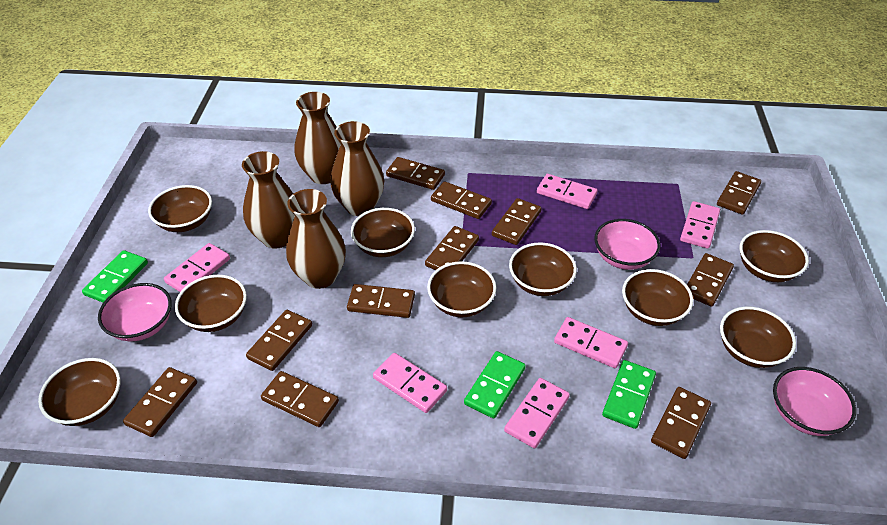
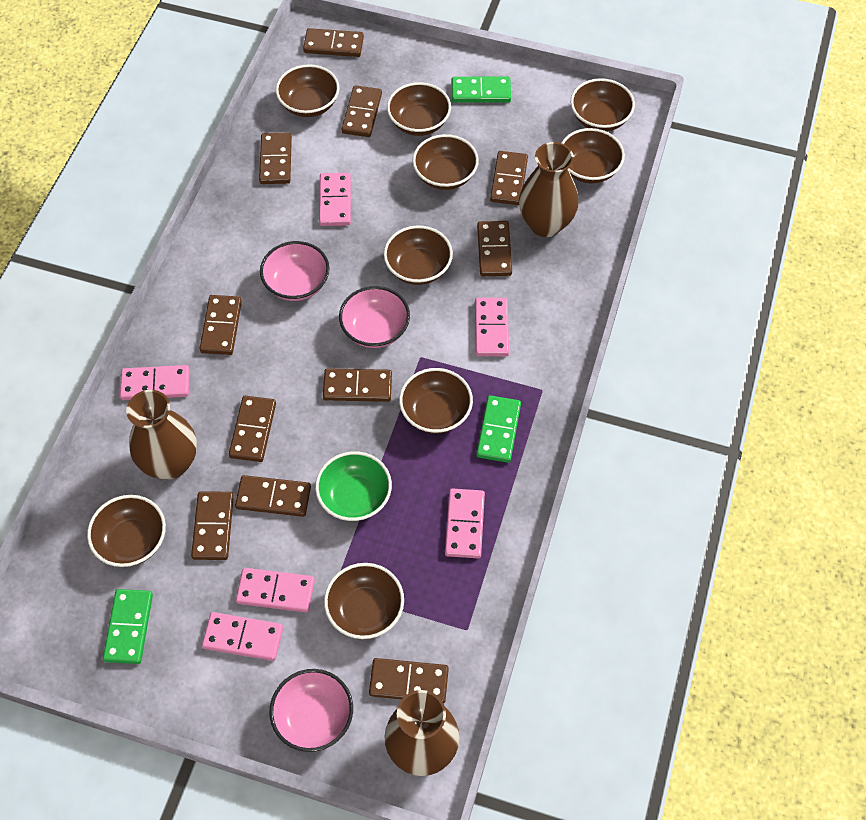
brown vase: 4 -> 3
green bowl: 0 -> 1

